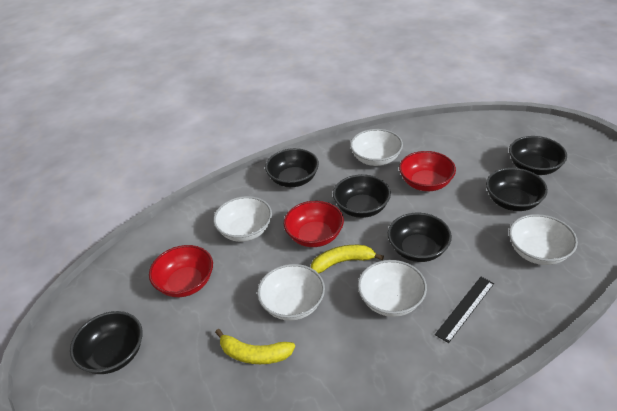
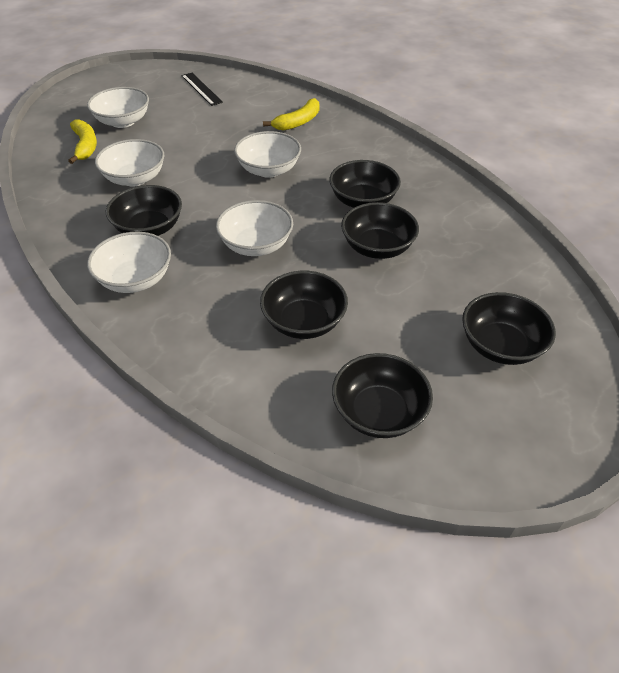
red bowl: 3 -> 0

